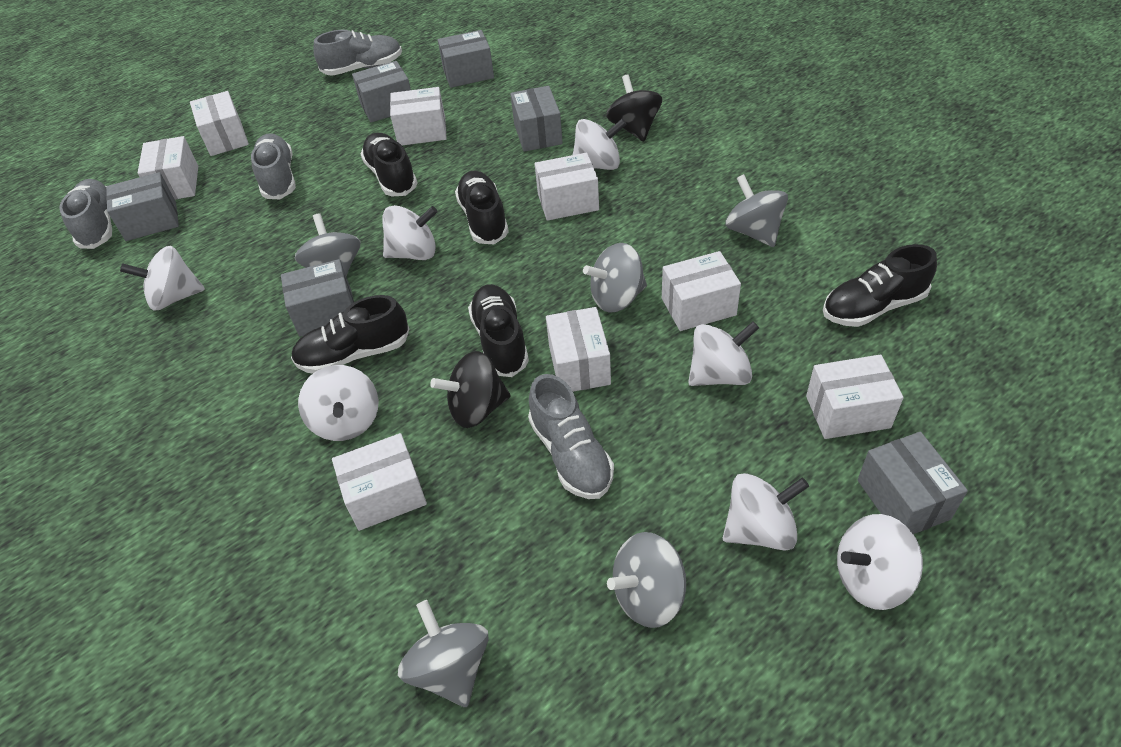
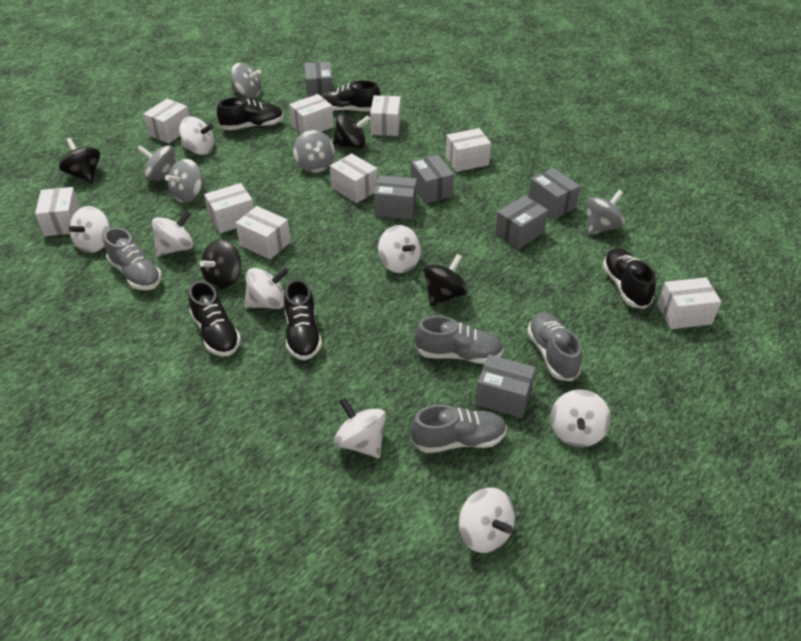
black spinning top: 2 -> 4
white box: 8 -> 9
white spinning top: 7 -> 8

